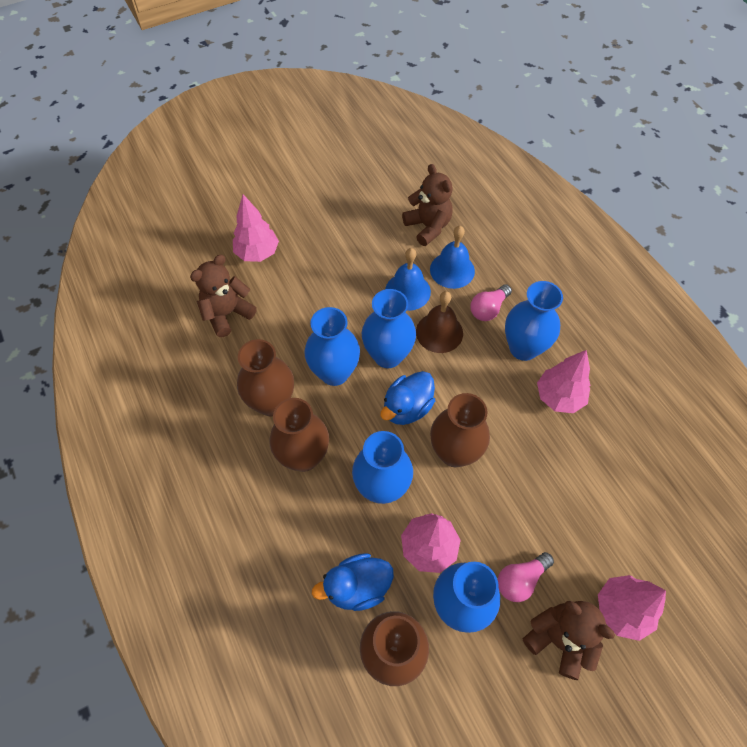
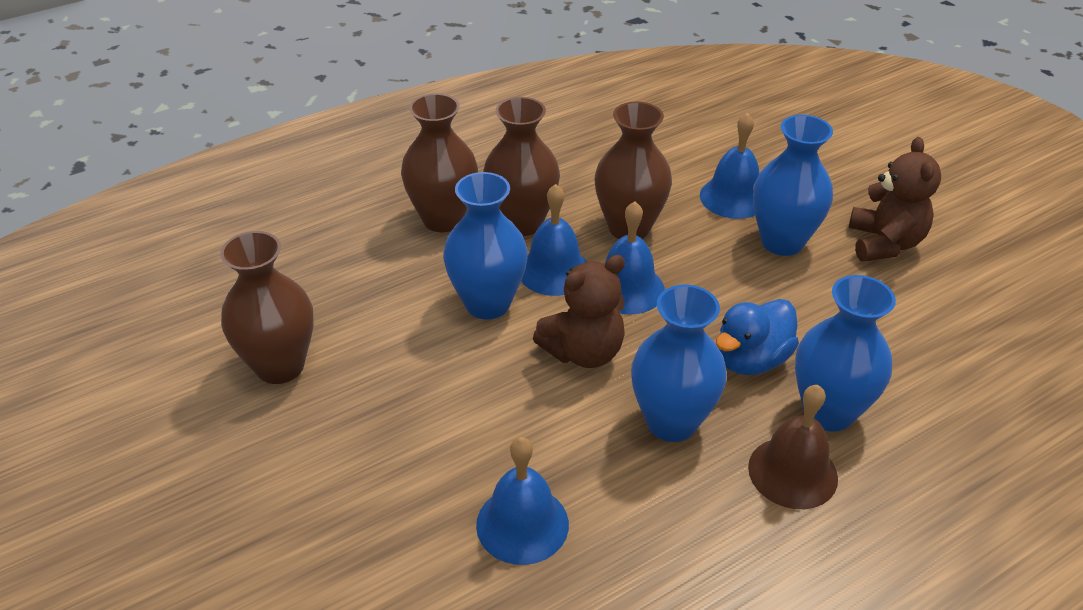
blue bell: 2 -> 4
blue duck: 2 -> 1
blue vase: 5 -> 4
brown teddy bear: 3 -> 2
pink light bulb: 2 -> 0
pink tree: 4 -> 0

